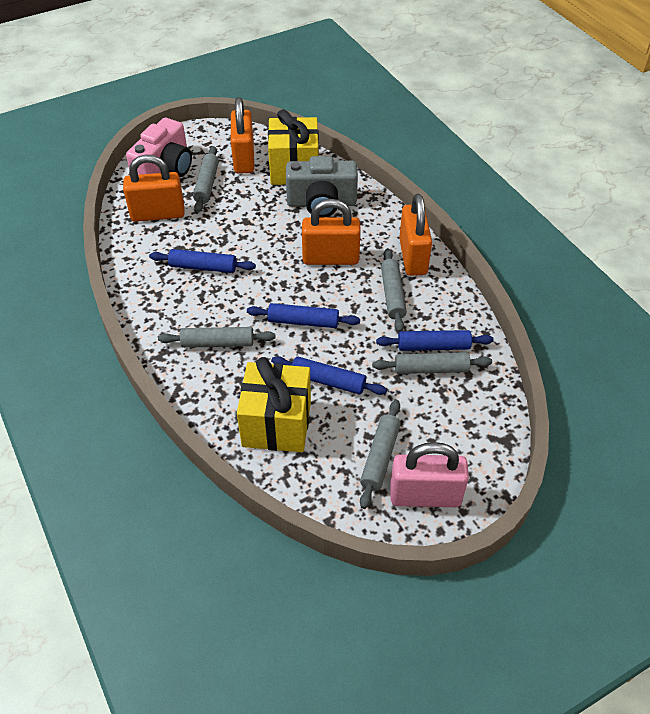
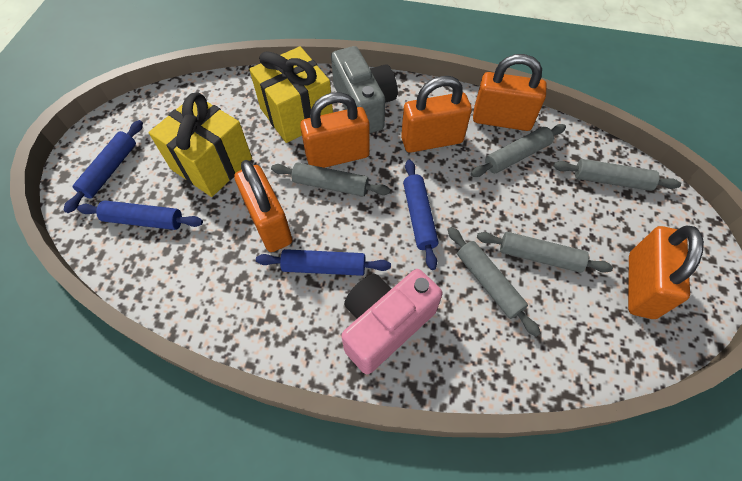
orange padlock: 4 -> 5
pink padlock: 1 -> 0

